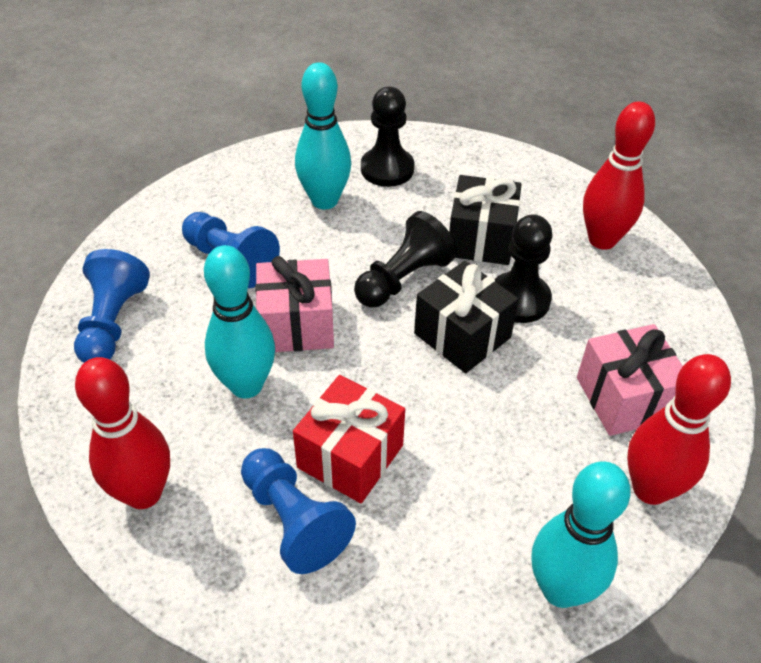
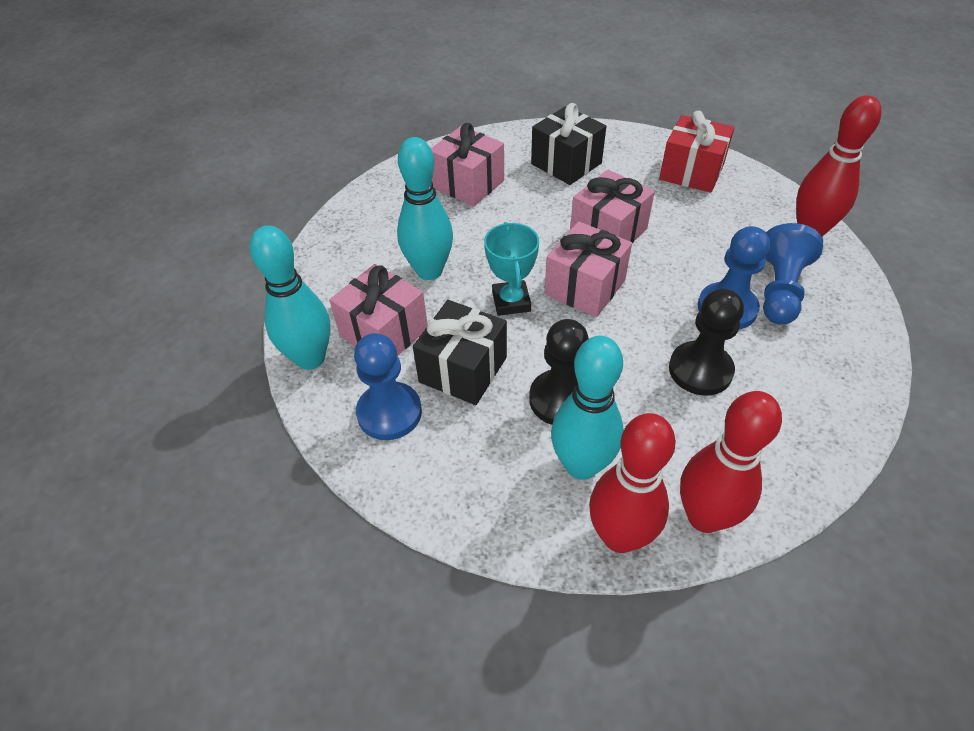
black pawn: 3 -> 2
pink gift: 2 -> 4
turquoise trophy: 0 -> 1

